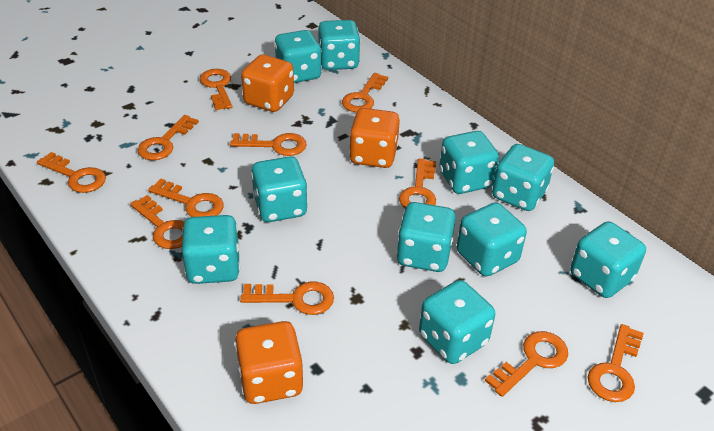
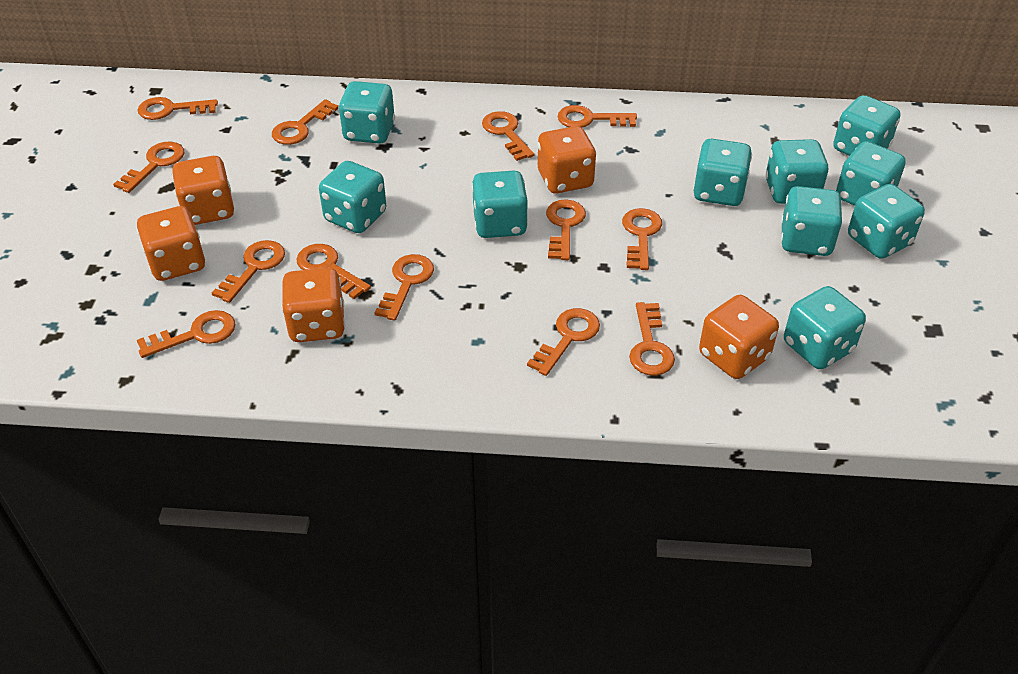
orange dice: 3 -> 5
orange key: 11 -> 13

